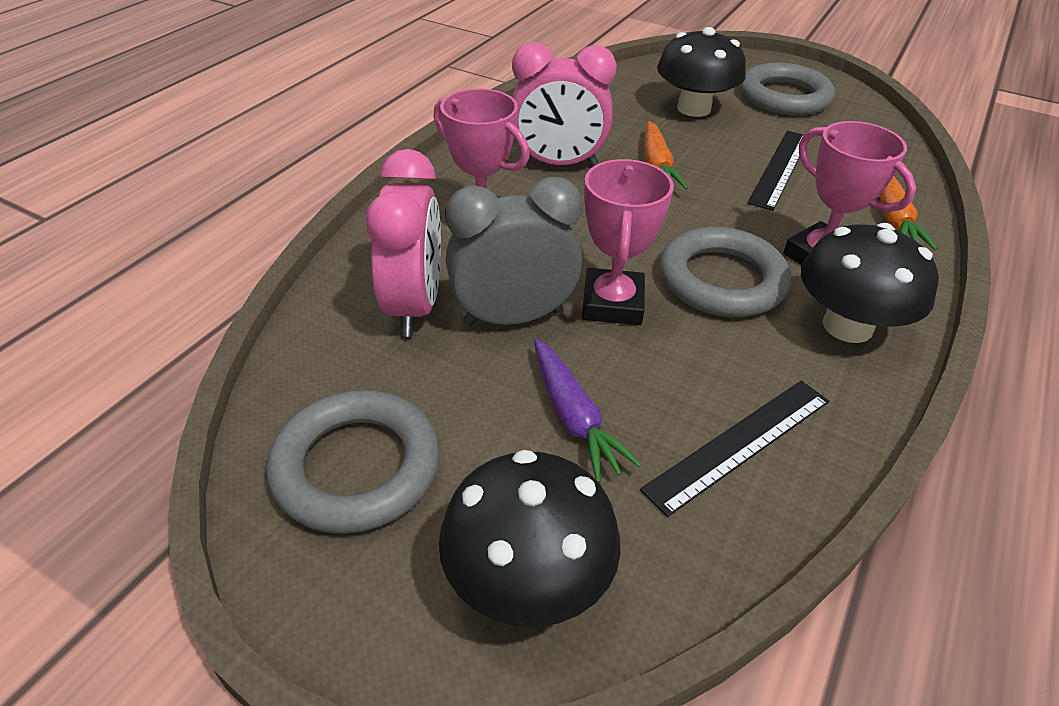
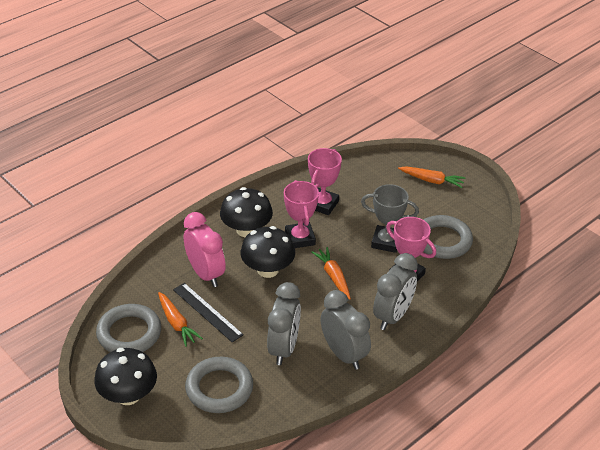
black ruler: 2 -> 1
grey clock: 1 -> 3
grey trophy: 0 -> 1
orange carrot: 2 -> 3
pink clock: 2 -> 1
purple carrot: 1 -> 0

